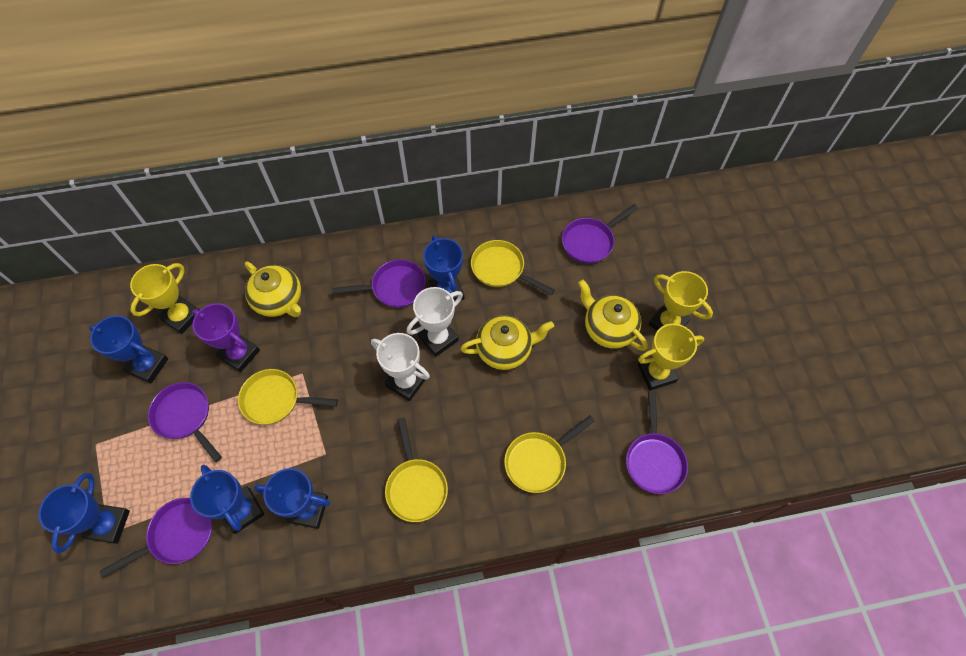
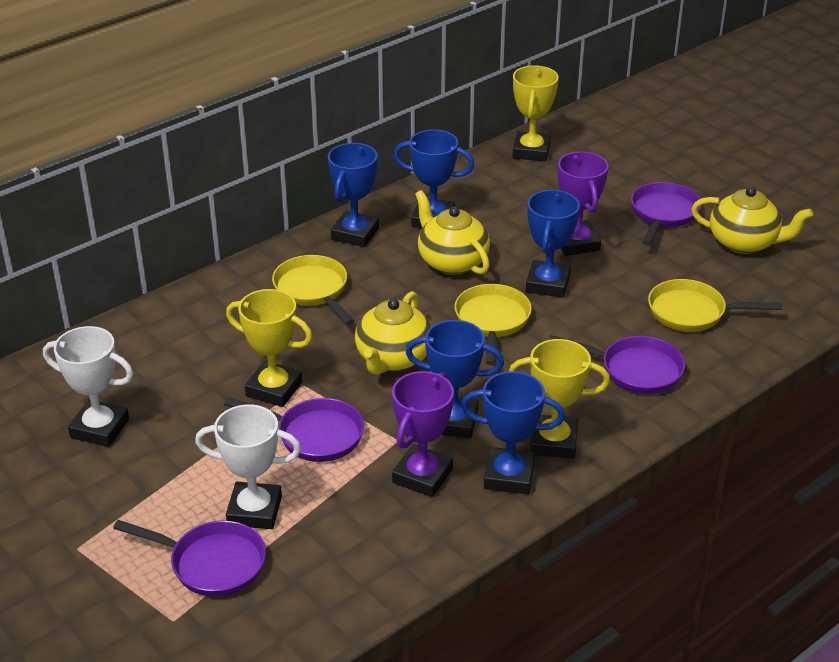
purple pan: 5 -> 4
purple trophy: 1 -> 2
yellow pan: 4 -> 3

